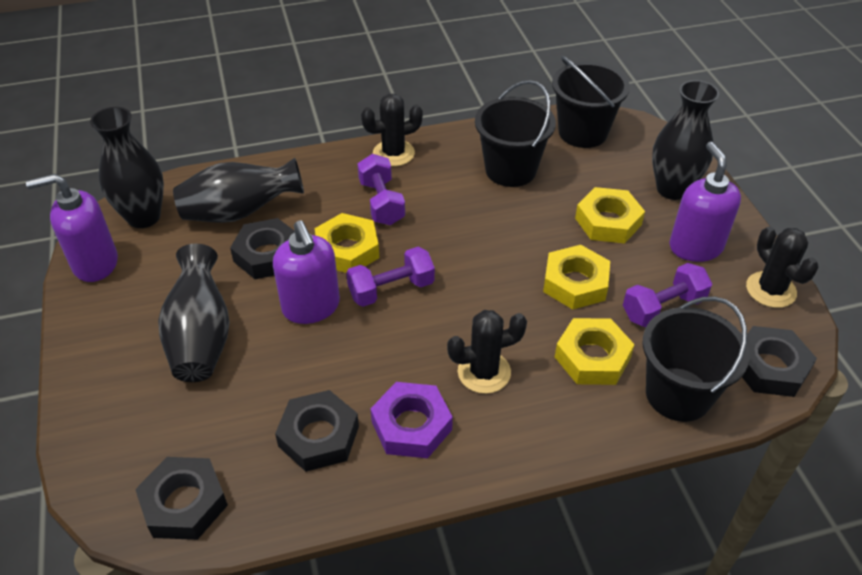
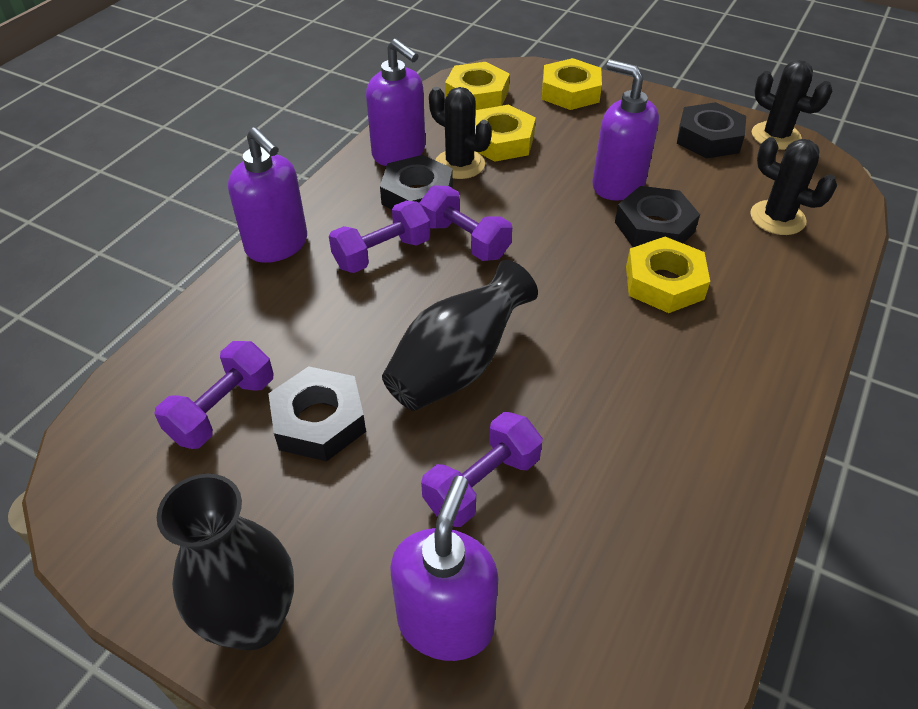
black bucket: 3 -> 0
black vase: 4 -> 2
purple dumbbell: 3 -> 4
purple nut: 1 -> 0
purple soap dispenser: 3 -> 4

